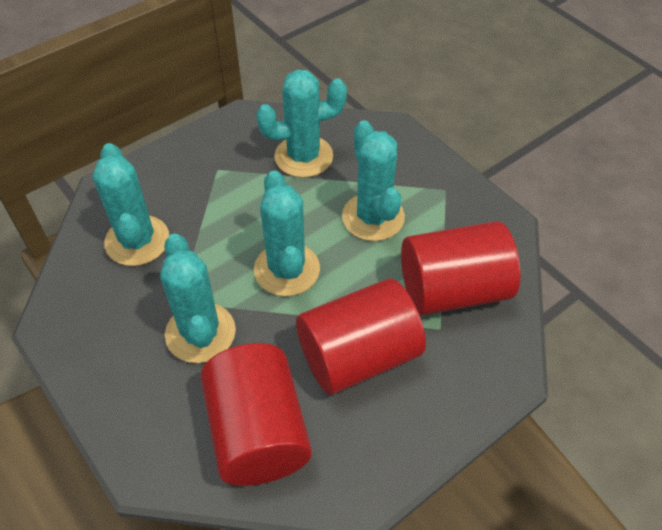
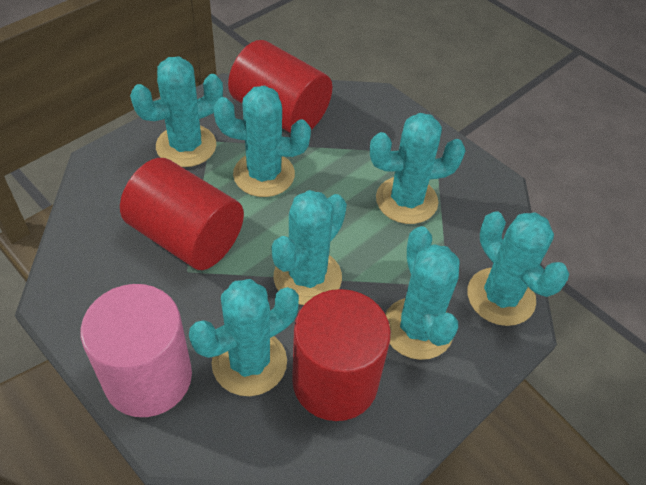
pink cylinder: 0 -> 1
turquoise cactus: 5 -> 7

